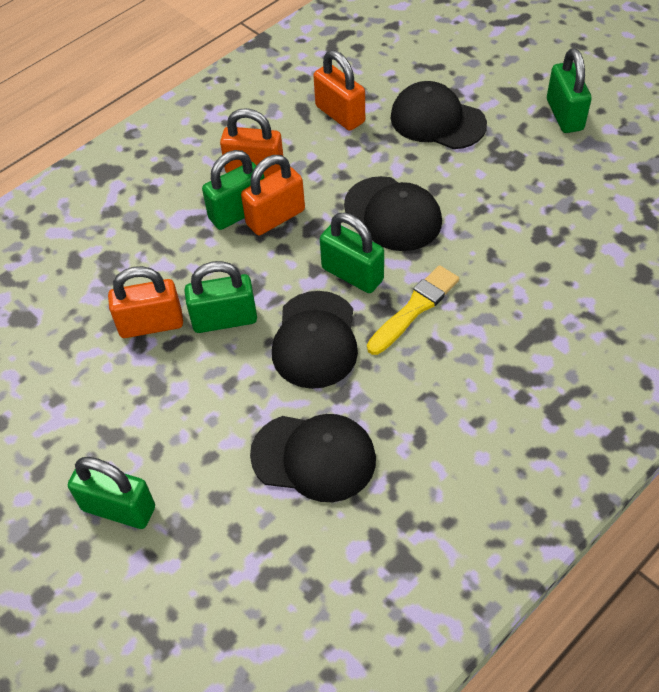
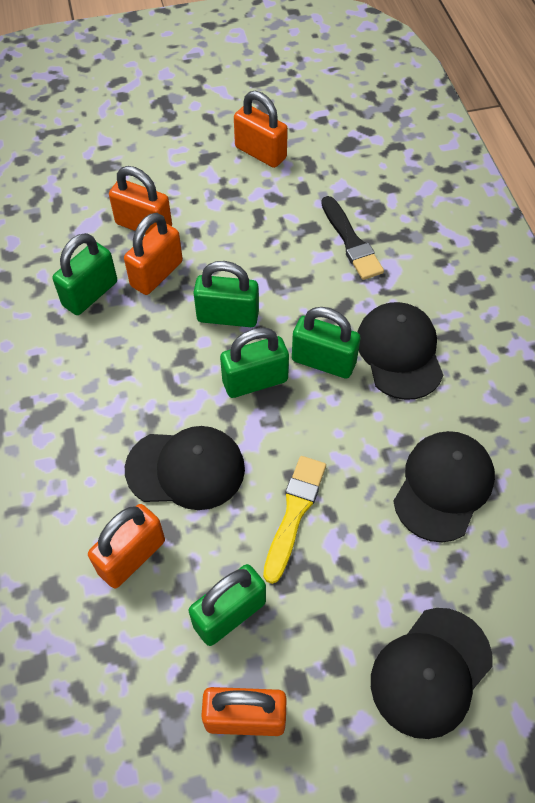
black brush: 0 -> 1
orange padlock: 4 -> 5

